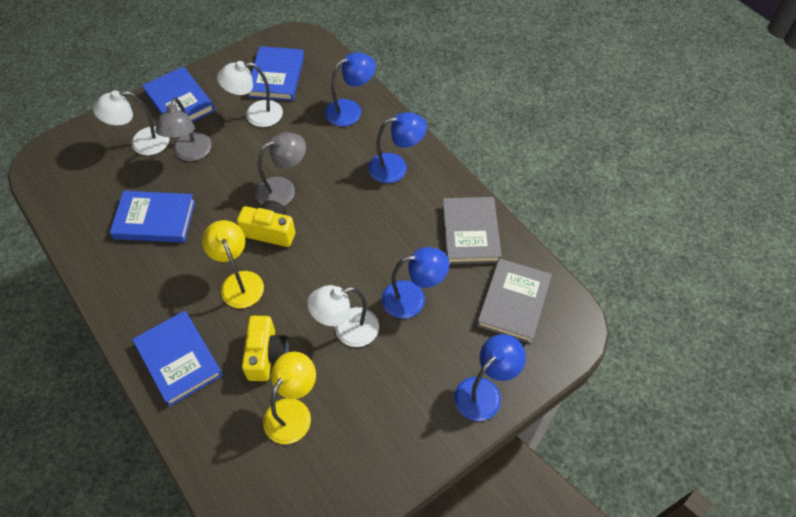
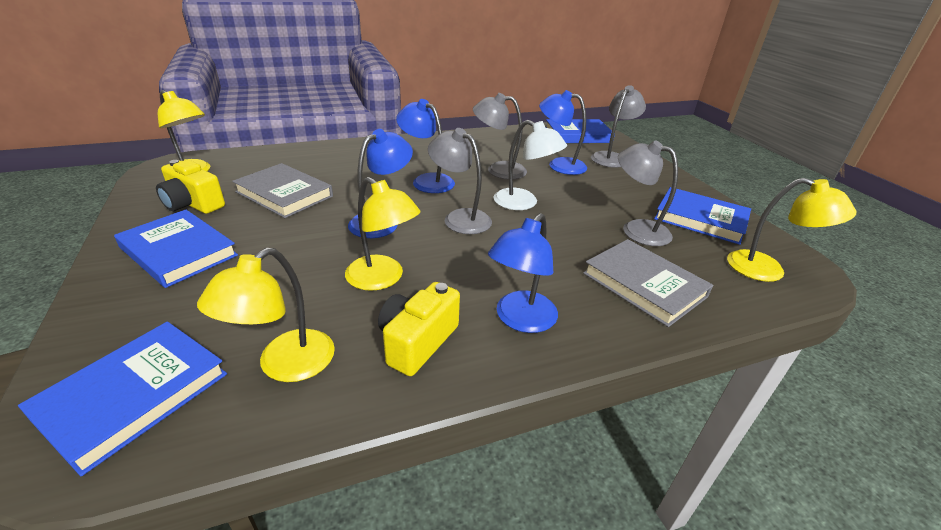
grey lamp: 2 -> 4
white lamp: 3 -> 1
yellow lamp: 2 -> 4

